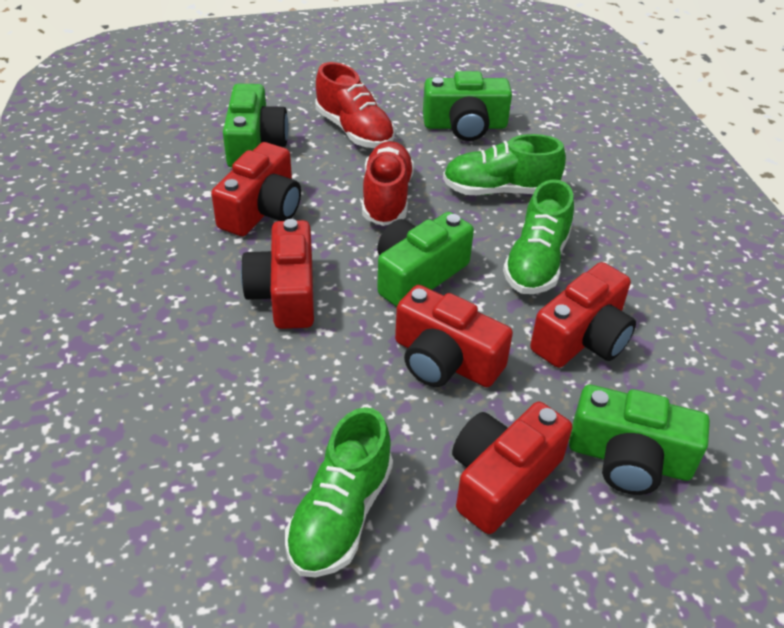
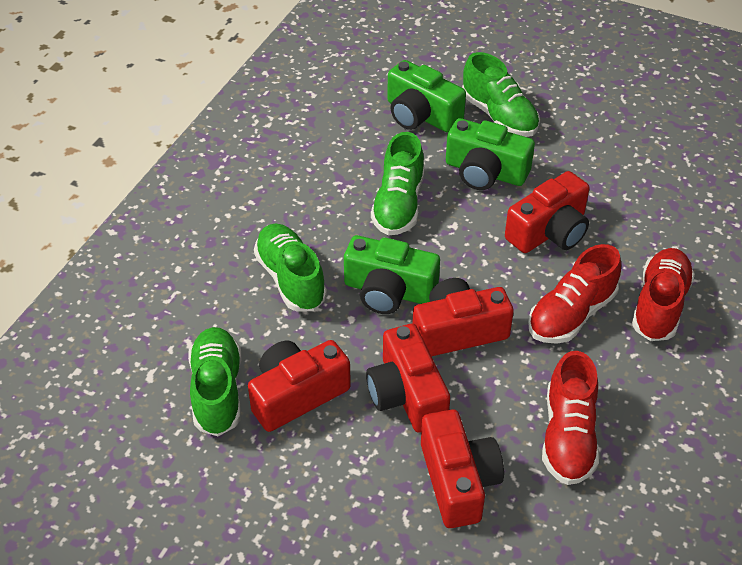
green camera: 4 -> 3
green shoe: 3 -> 4
red shoe: 2 -> 3

